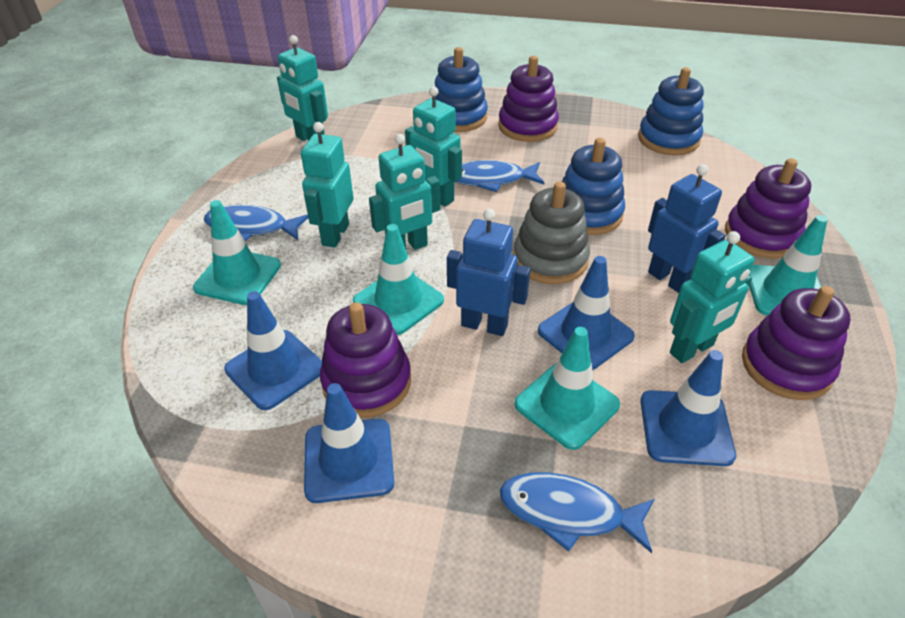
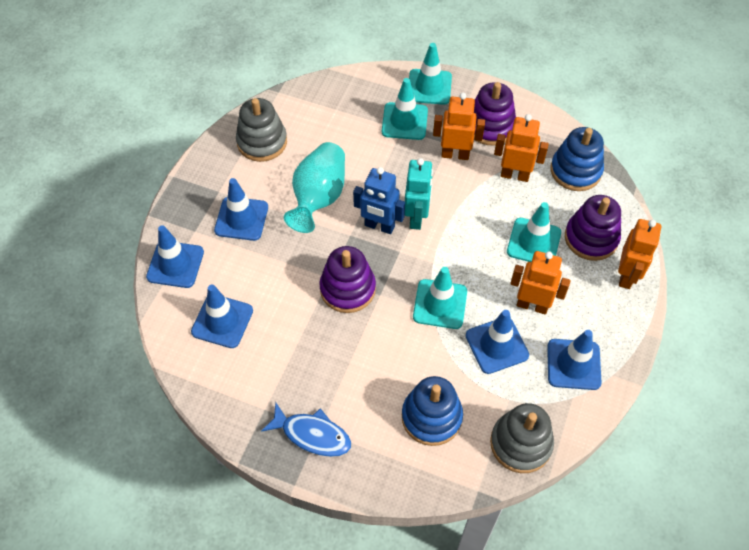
blue fish: 3 -> 1
blue robot: 2 -> 1
blue stacking toy: 3 -> 2
blue traffic cone: 4 -> 5
grey stacking toy: 1 -> 2
orange robot: 0 -> 4
purple stacking toy: 4 -> 3
turquoise robot: 5 -> 1
turquoise vase: 0 -> 1

